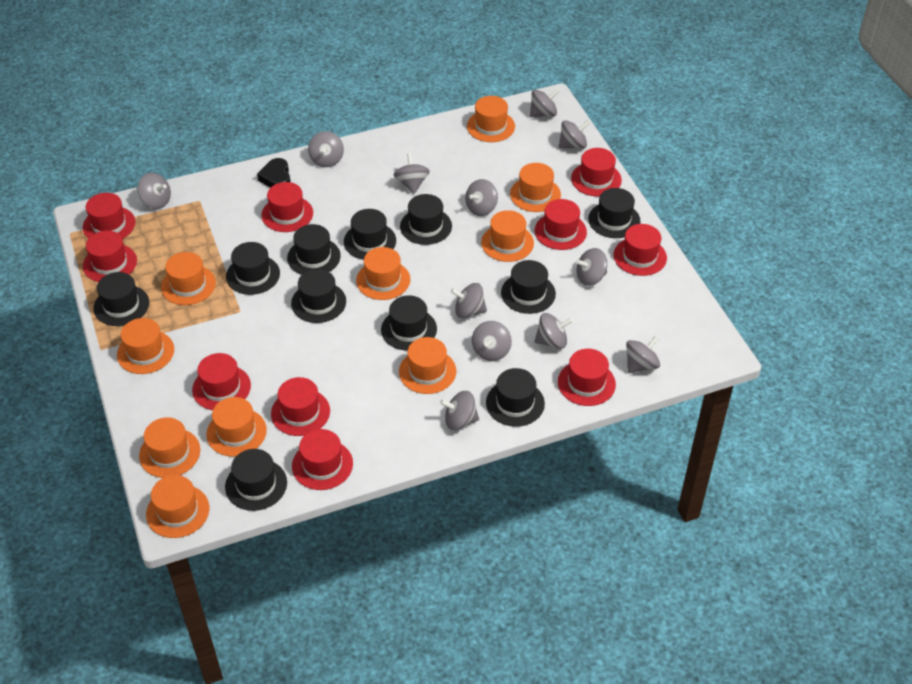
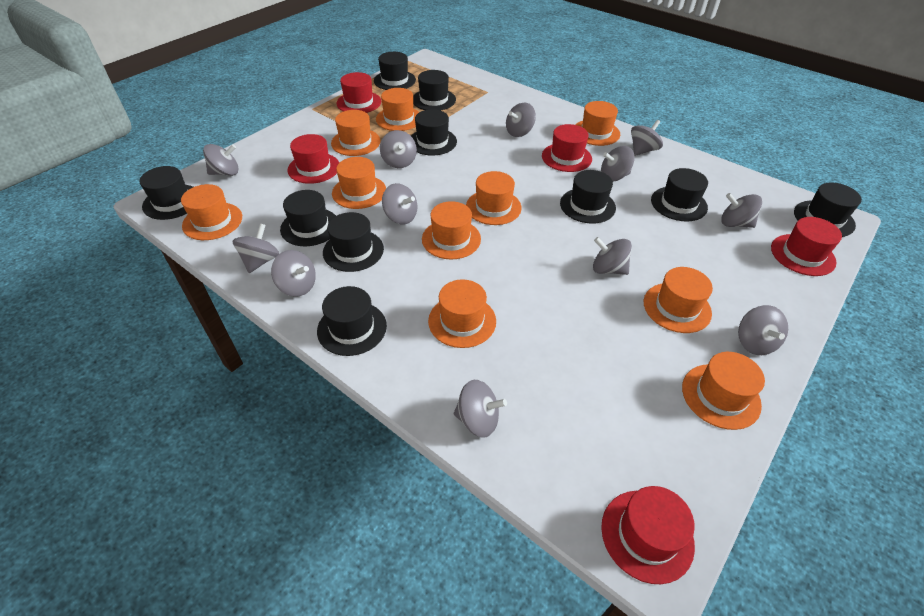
black hat: 11 -> 10
black heart: 1 -> 0
red hat: 10 -> 5

